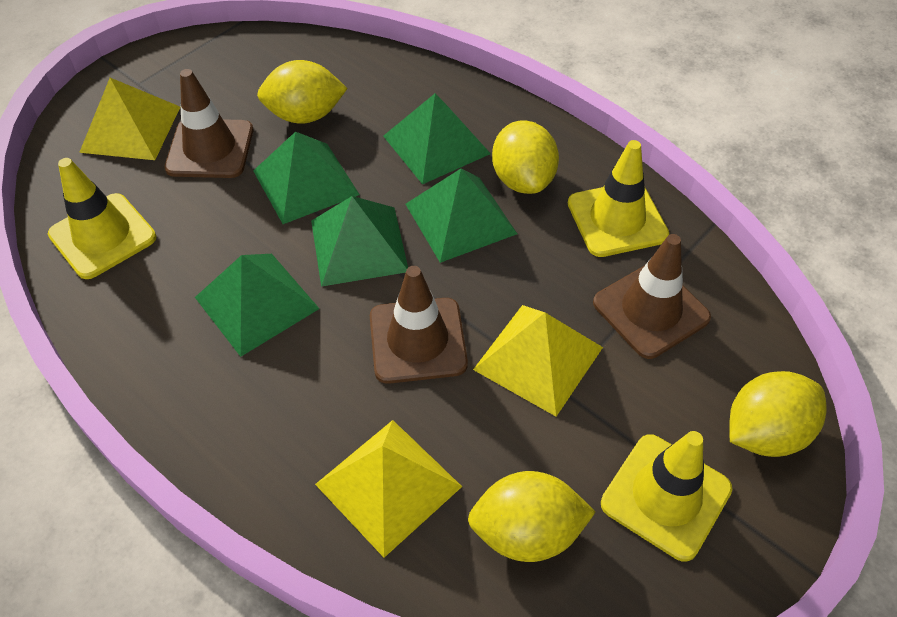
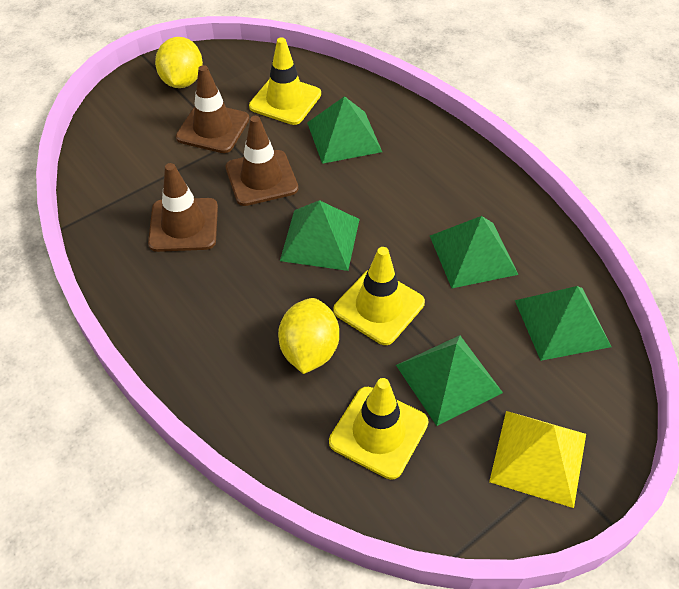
yellow lemon: 4 -> 2
yellow pyramid: 3 -> 1

